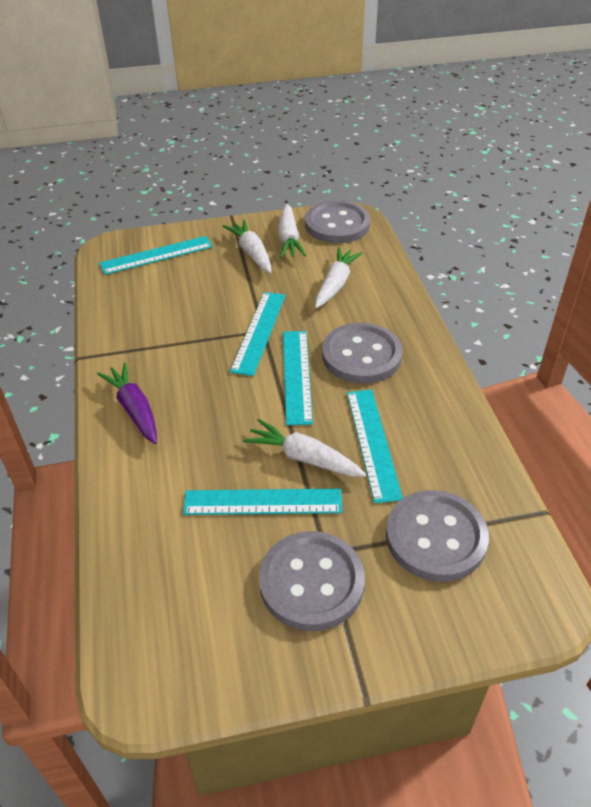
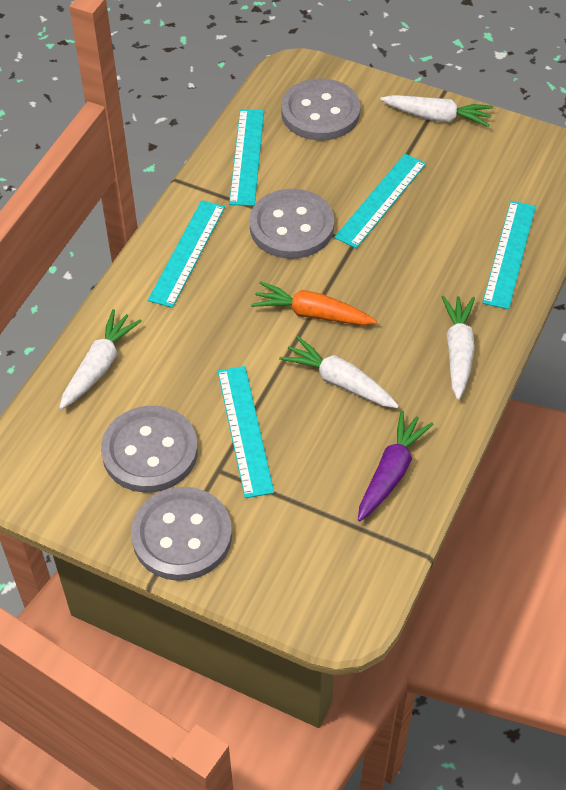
orange carrot: 0 -> 1

